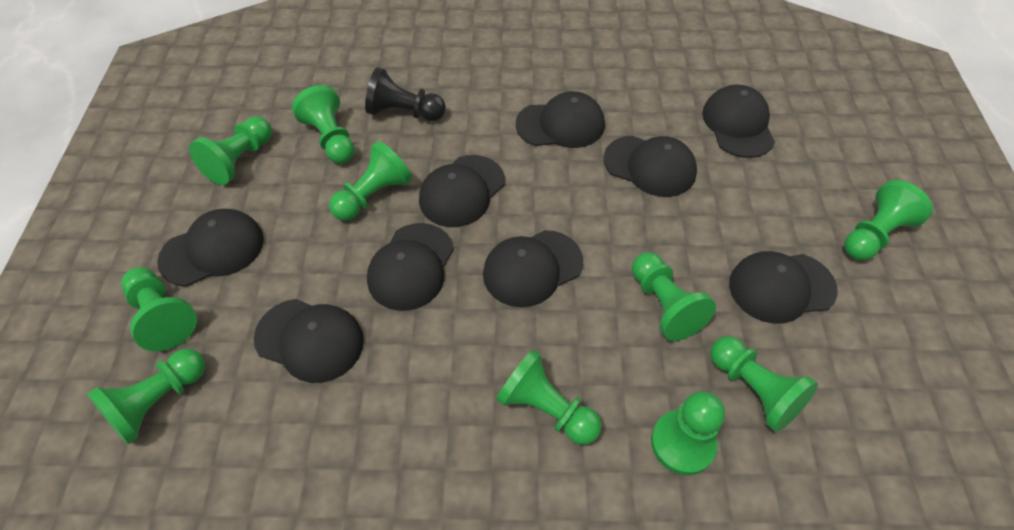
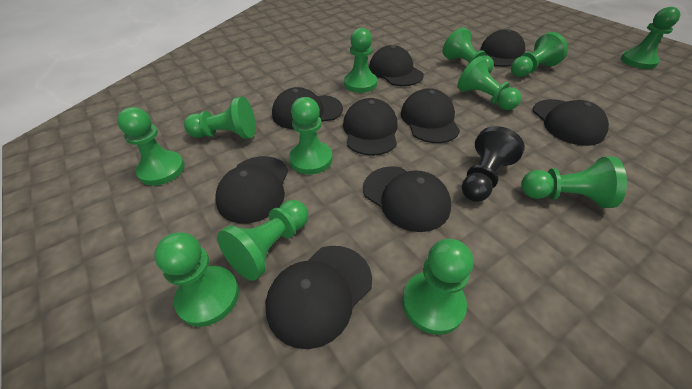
green pawn: 10 -> 12

